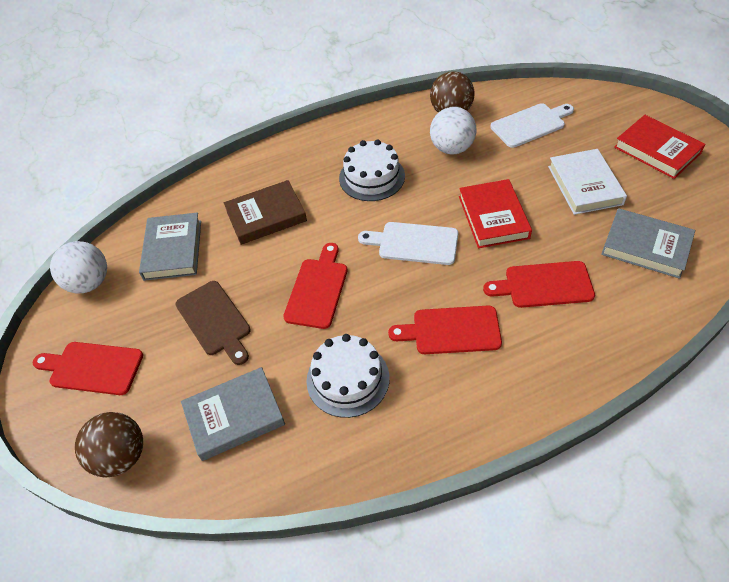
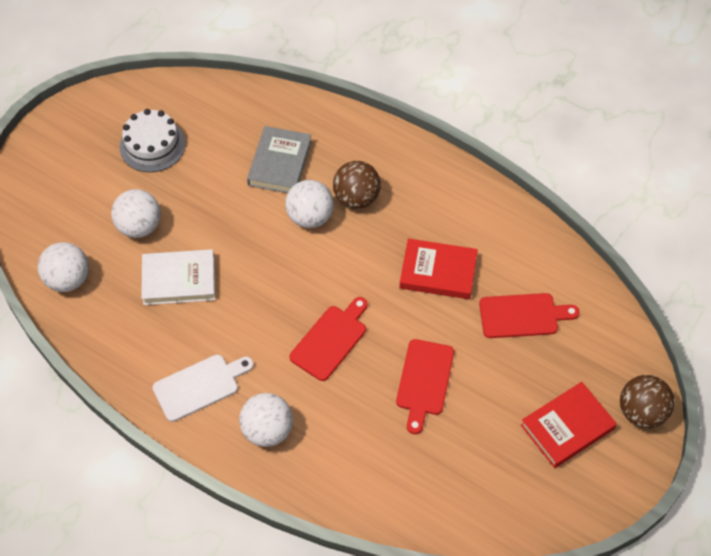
brown book: 1 -> 0
brown cutting board: 1 -> 0
grey book: 3 -> 1
red cutting board: 4 -> 3
white ball: 2 -> 4
white cake: 2 -> 1
white cutting board: 2 -> 1

